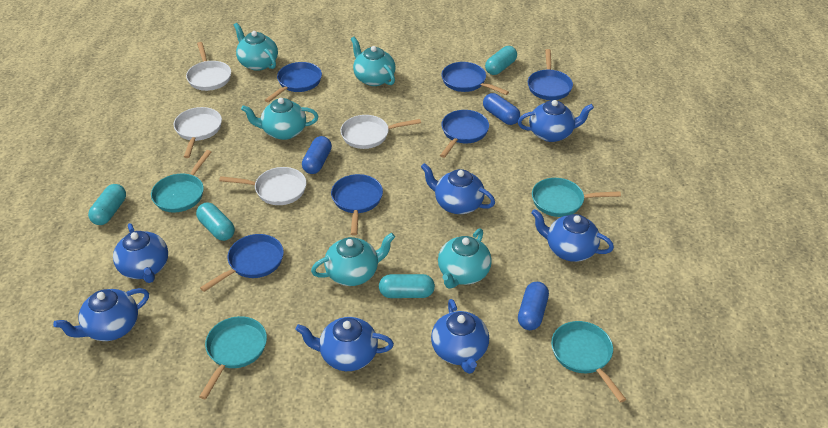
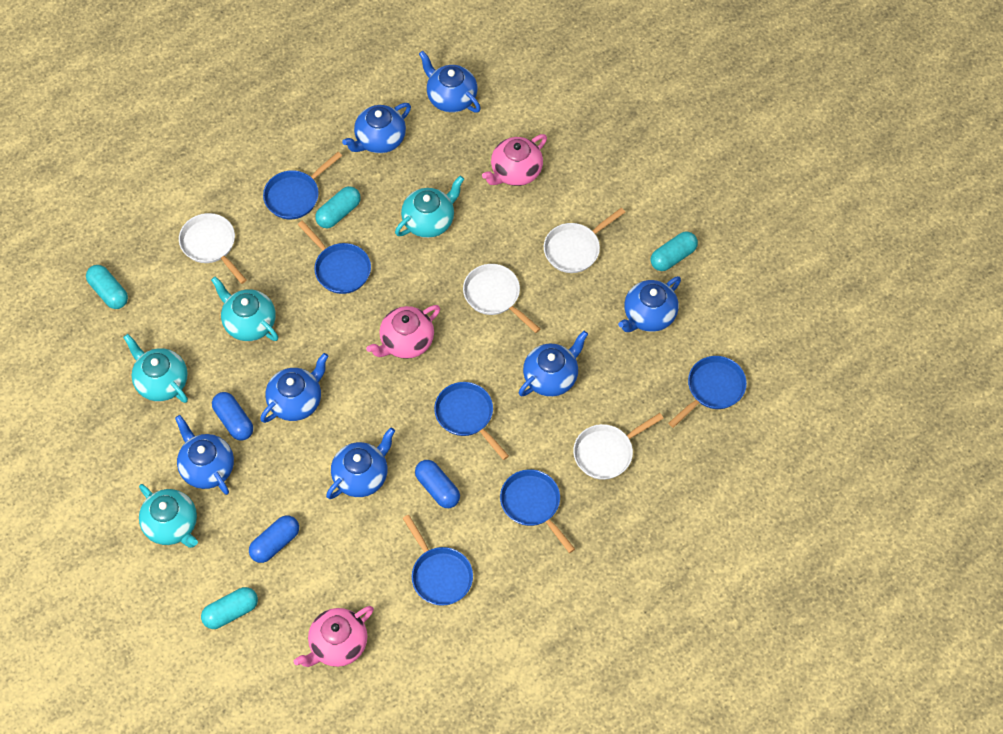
pink teapot: 0 -> 3
turquoise pan: 4 -> 0
turquoise teapot: 5 -> 4

